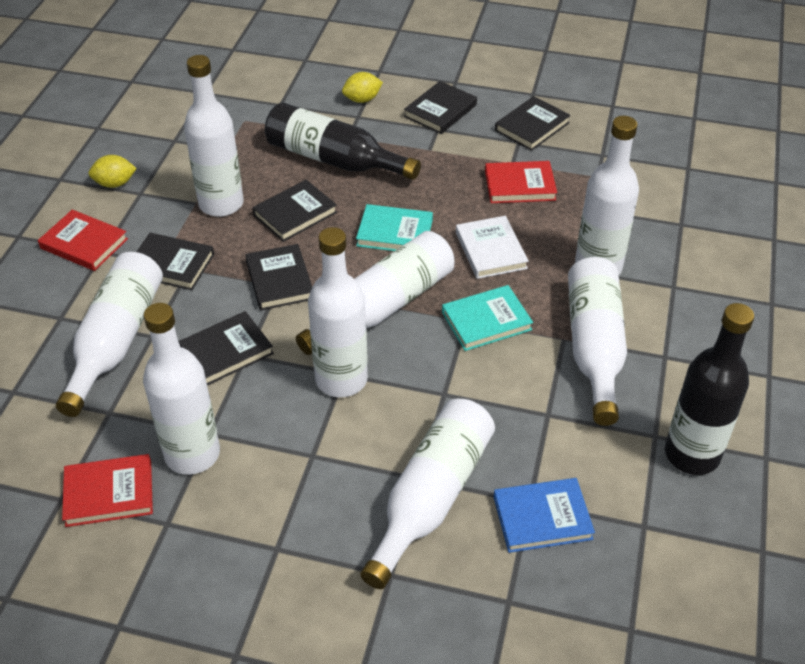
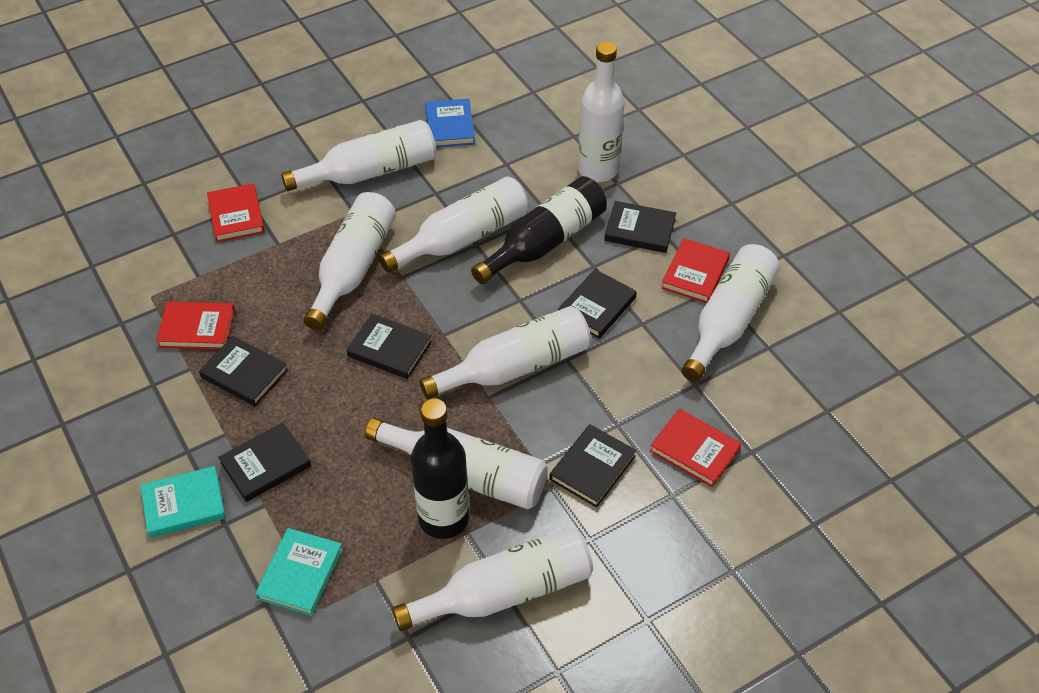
red book: 3 -> 4
white book: 1 -> 0
yellow lemon: 2 -> 0

